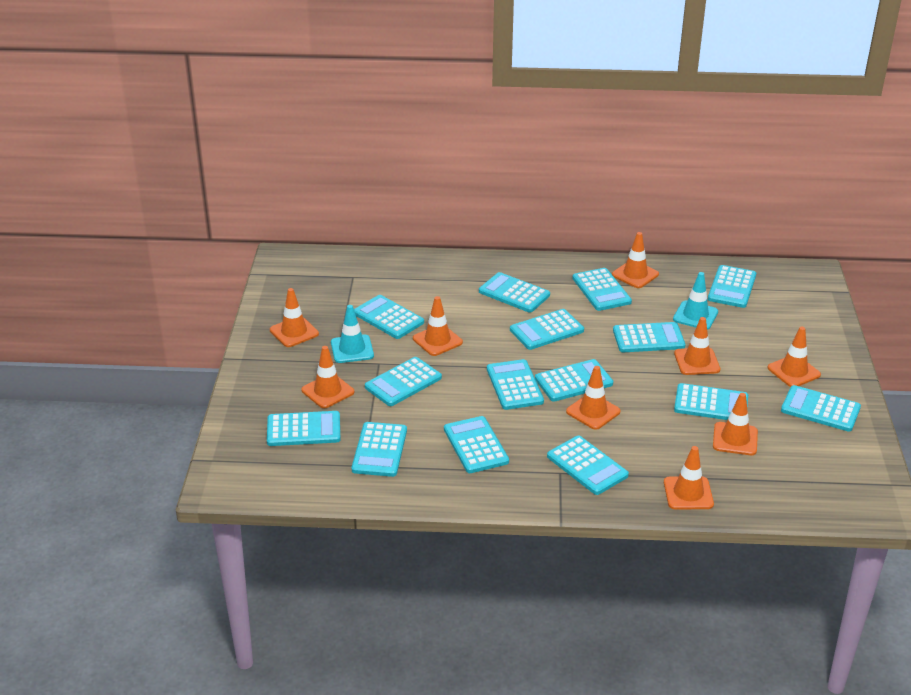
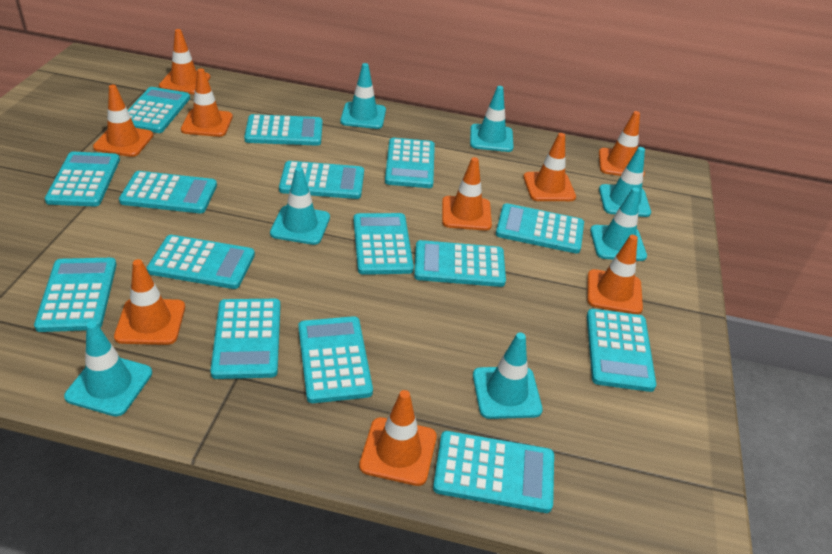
turquoise traffic cone: 2 -> 7

